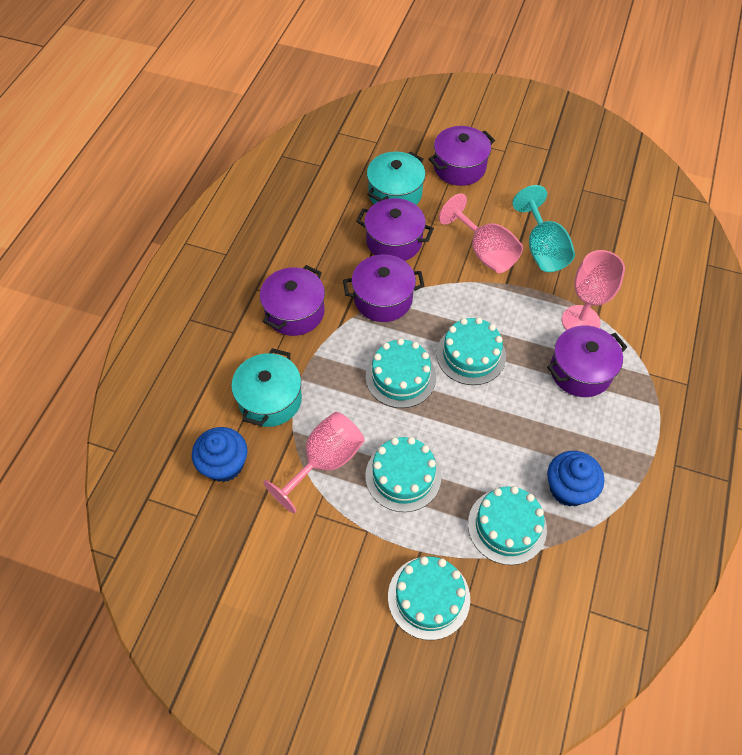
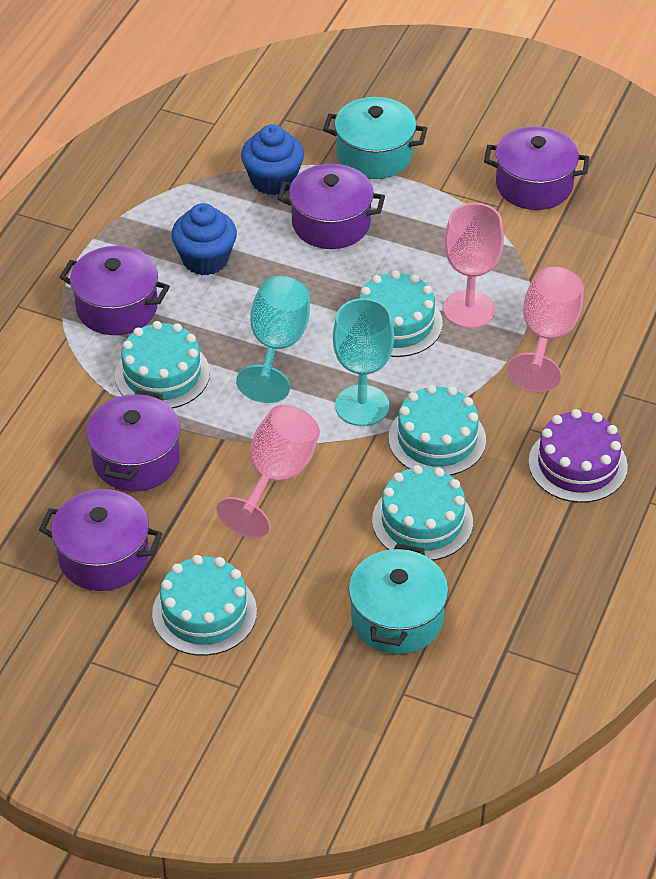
purple cake: 0 -> 1
turquoise goblet: 1 -> 2

